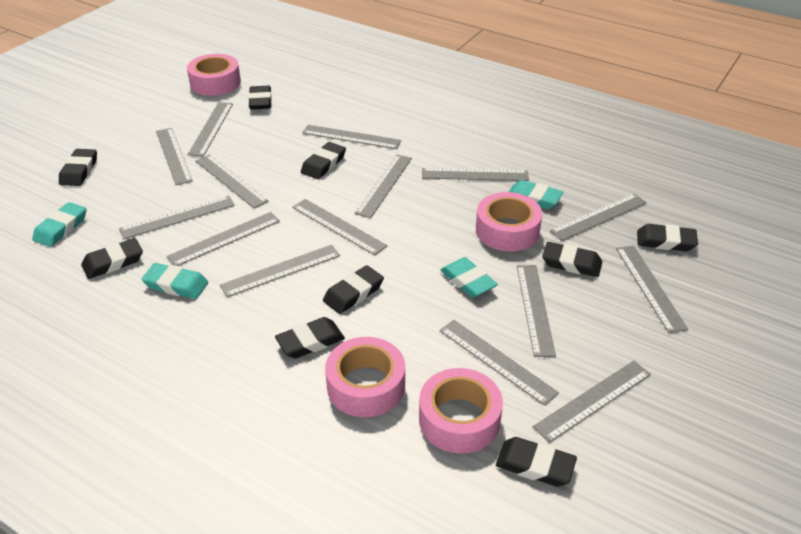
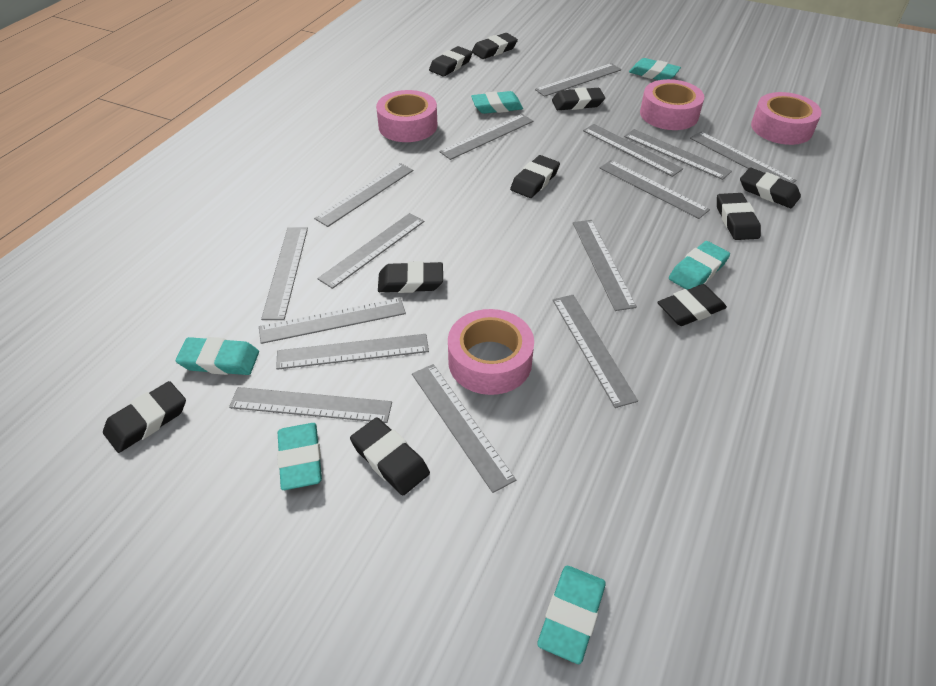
black eraser: 9 -> 10
turquoise eraser: 4 -> 6

